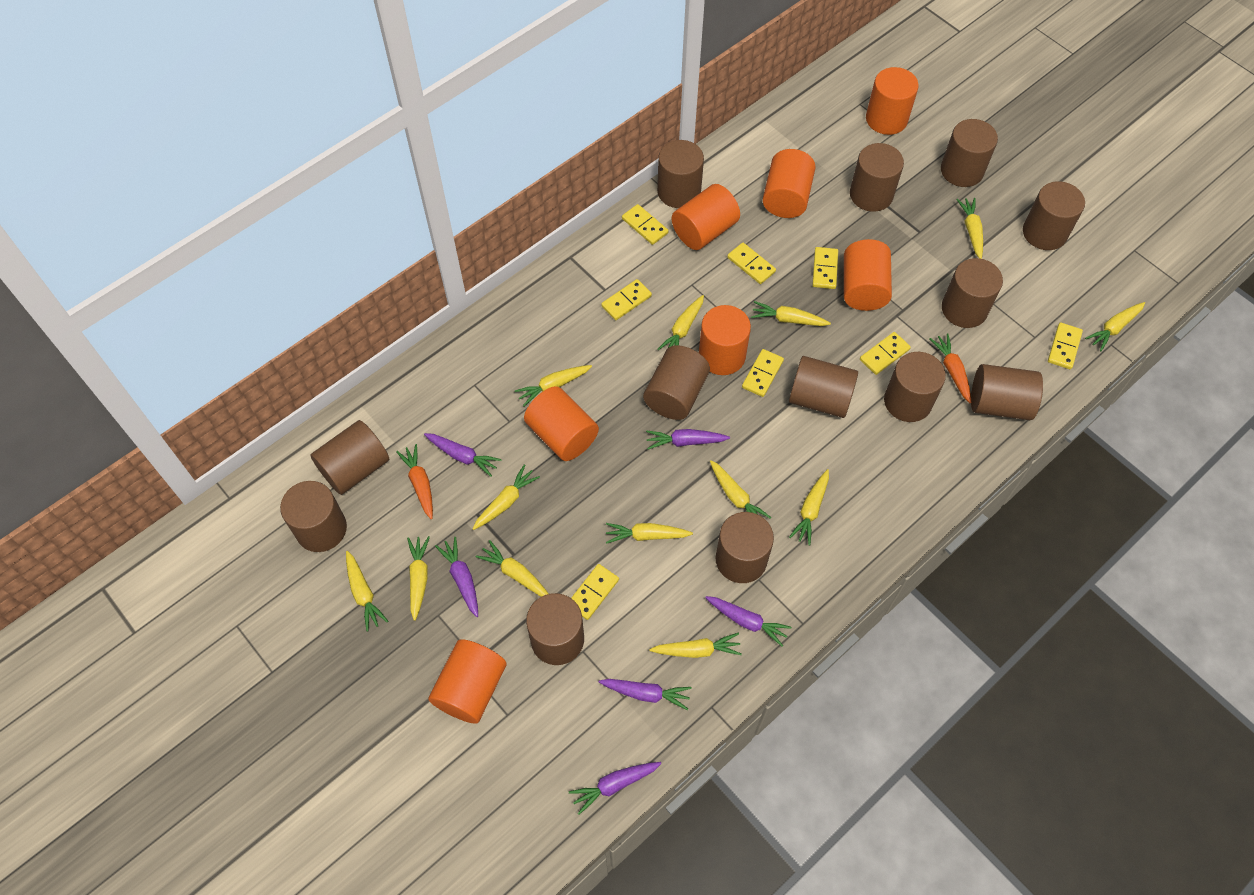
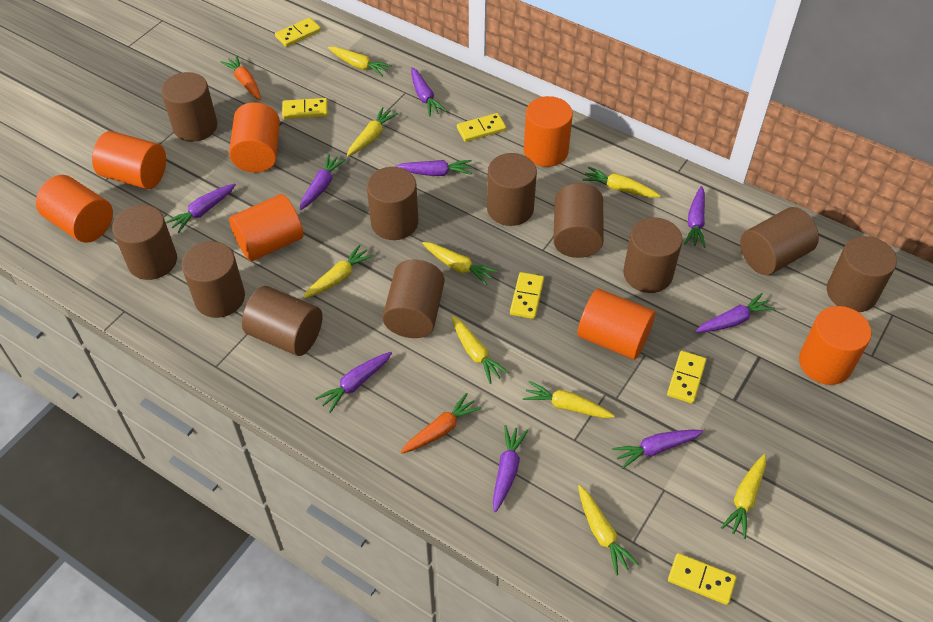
brown cylinder: 13 -> 11
purple carrot: 6 -> 9
yellow carrot: 13 -> 9
yellow domino: 8 -> 6

